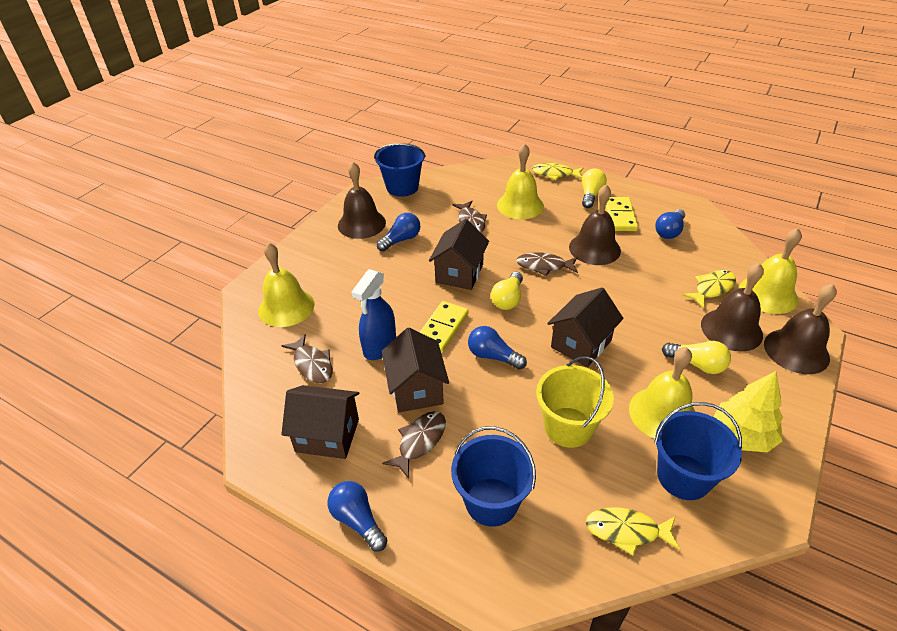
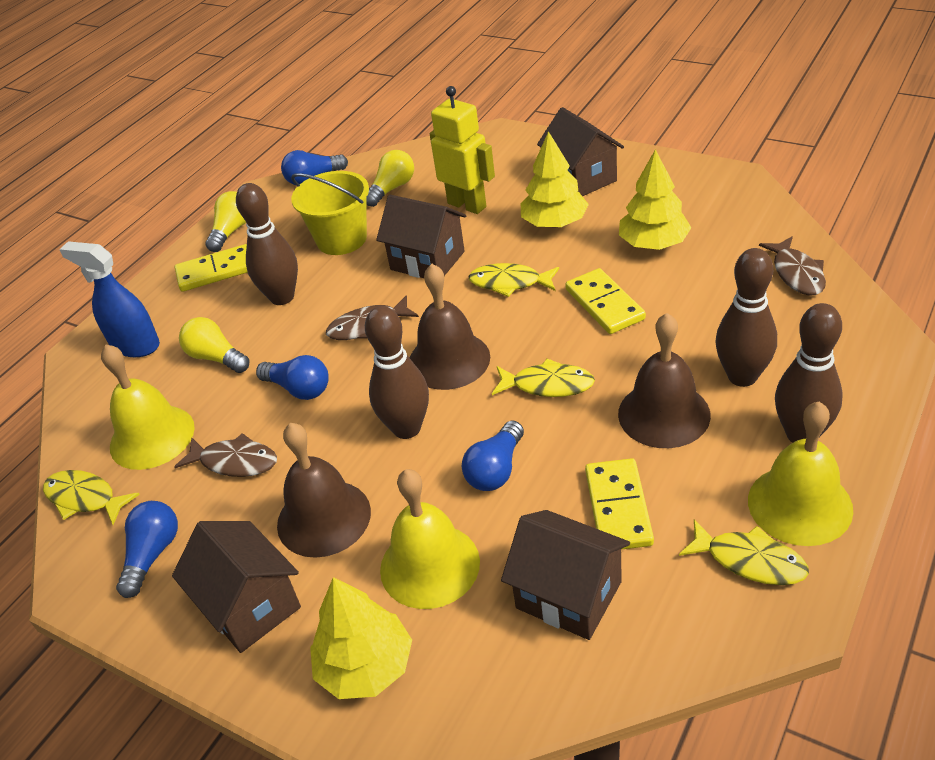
blue bucket: 3 -> 0
brown bell: 4 -> 3
brown bowling pin: 0 -> 4
brown fish: 4 -> 3
yellow bell: 4 -> 3
yellow domino: 2 -> 3
yellow fish: 3 -> 4
yellow robot: 0 -> 1
yellow tree: 1 -> 3

